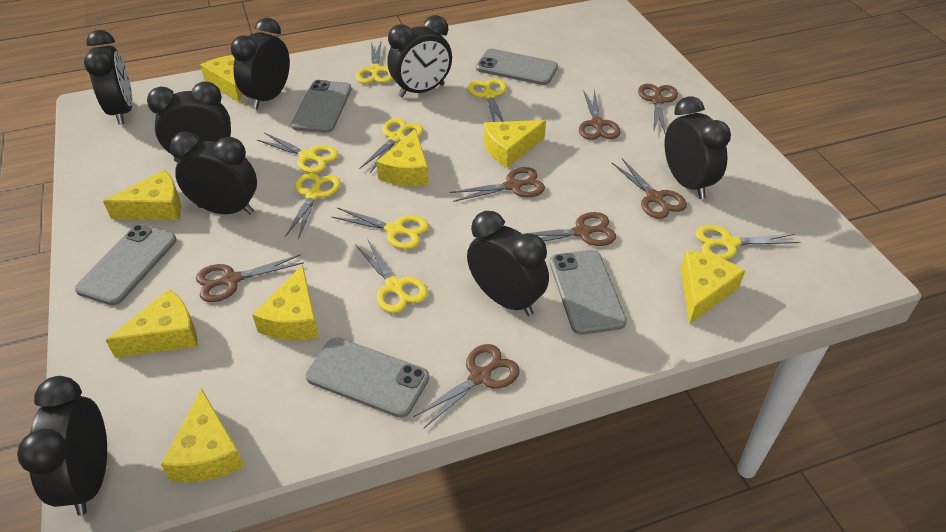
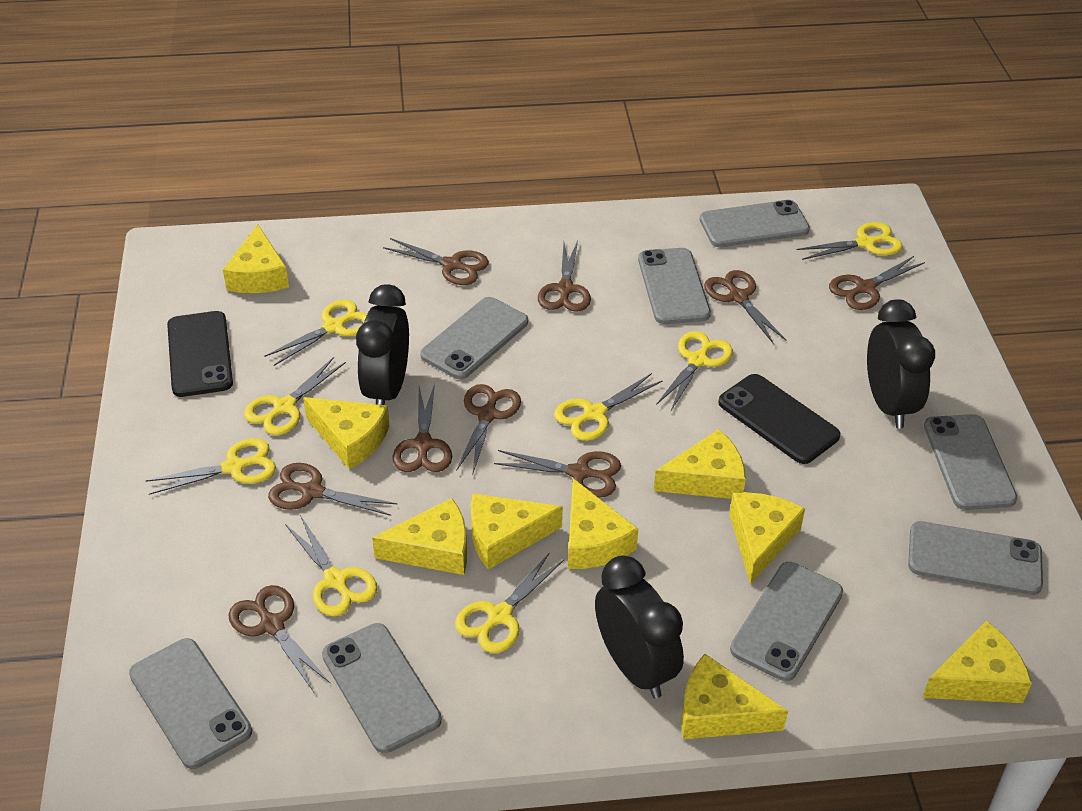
black clock: 8 -> 3
black phone: 0 -> 2
brown scissors: 7 -> 9
grey phone: 5 -> 8
yellow cheese: 8 -> 9

